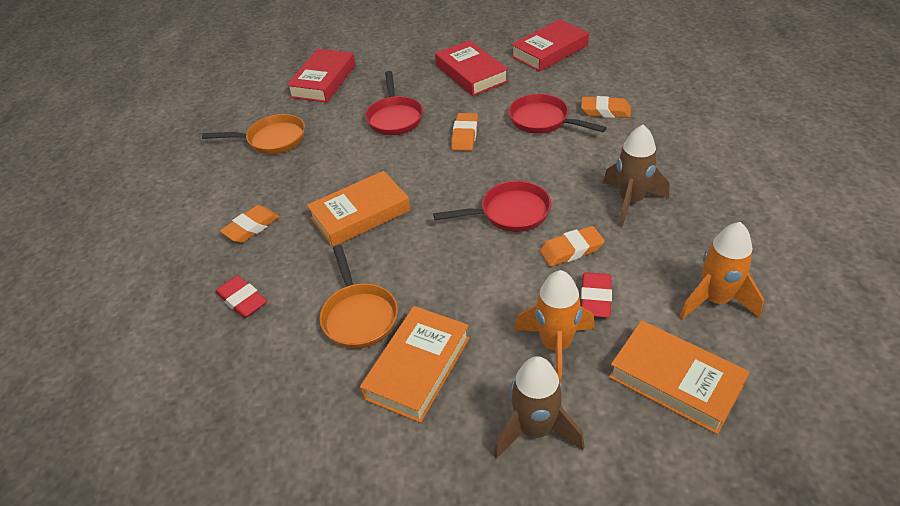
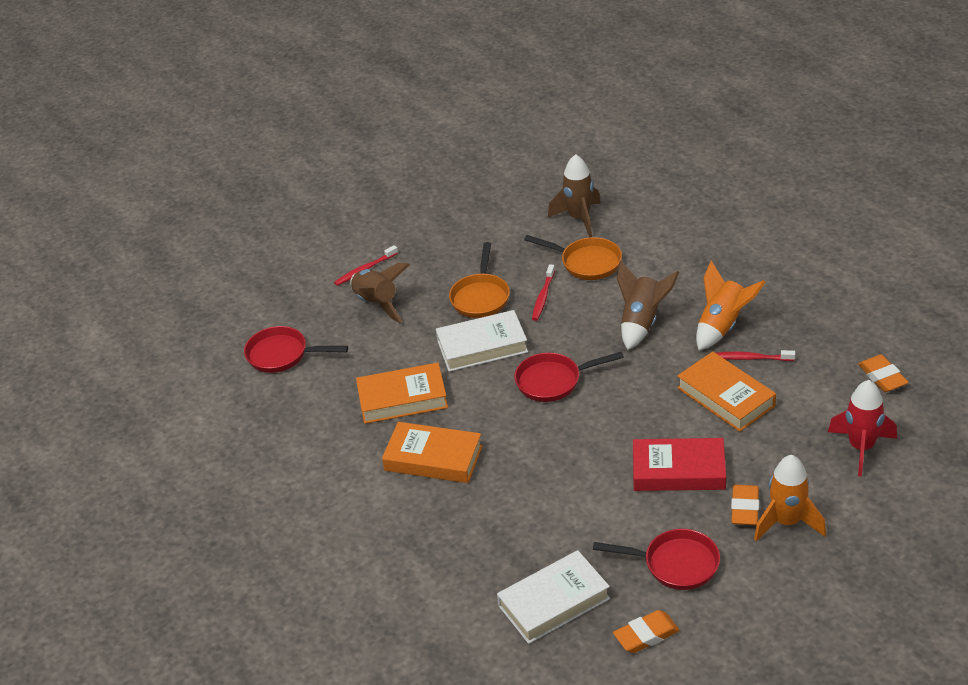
brown rocket: 2 -> 3
orange eraser: 4 -> 3
red book: 3 -> 1
red eraser: 2 -> 0
red rocket: 0 -> 1
red toothbrush: 0 -> 3
white book: 0 -> 2

